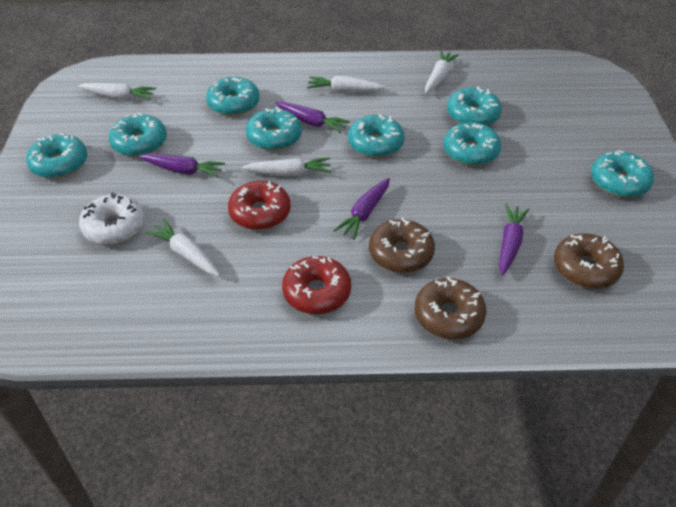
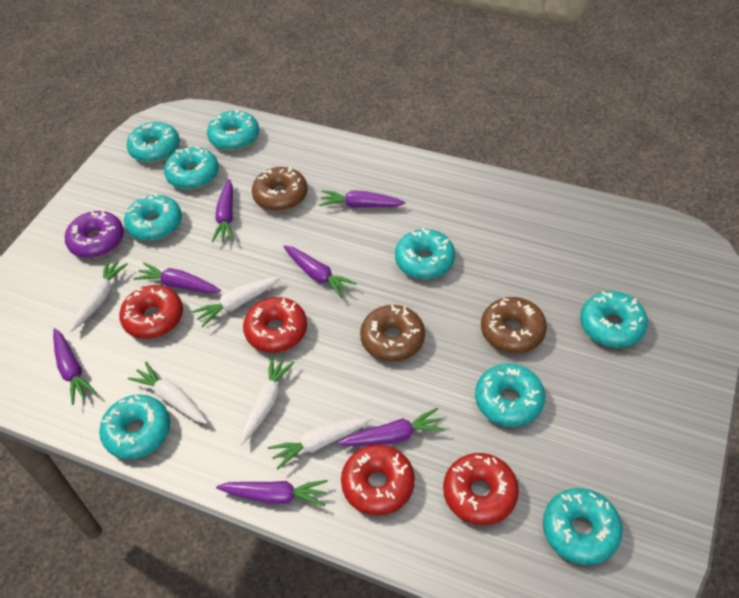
purple carrot: 4 -> 7
purple donut: 0 -> 1
red donut: 2 -> 4
turquoise donut: 8 -> 9
white donut: 1 -> 0

